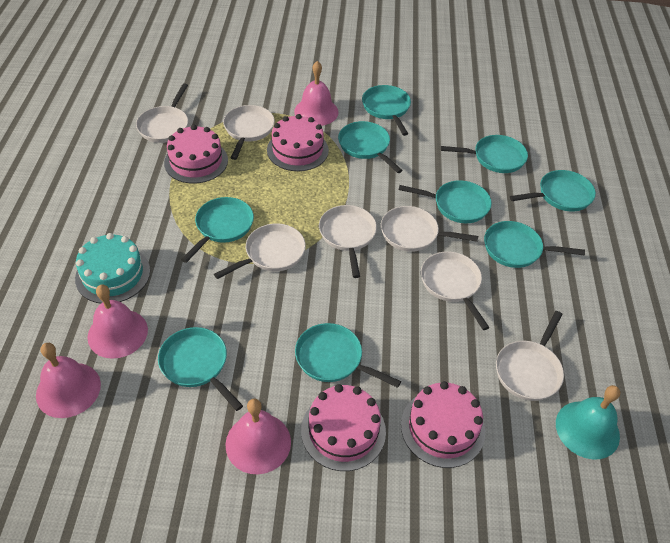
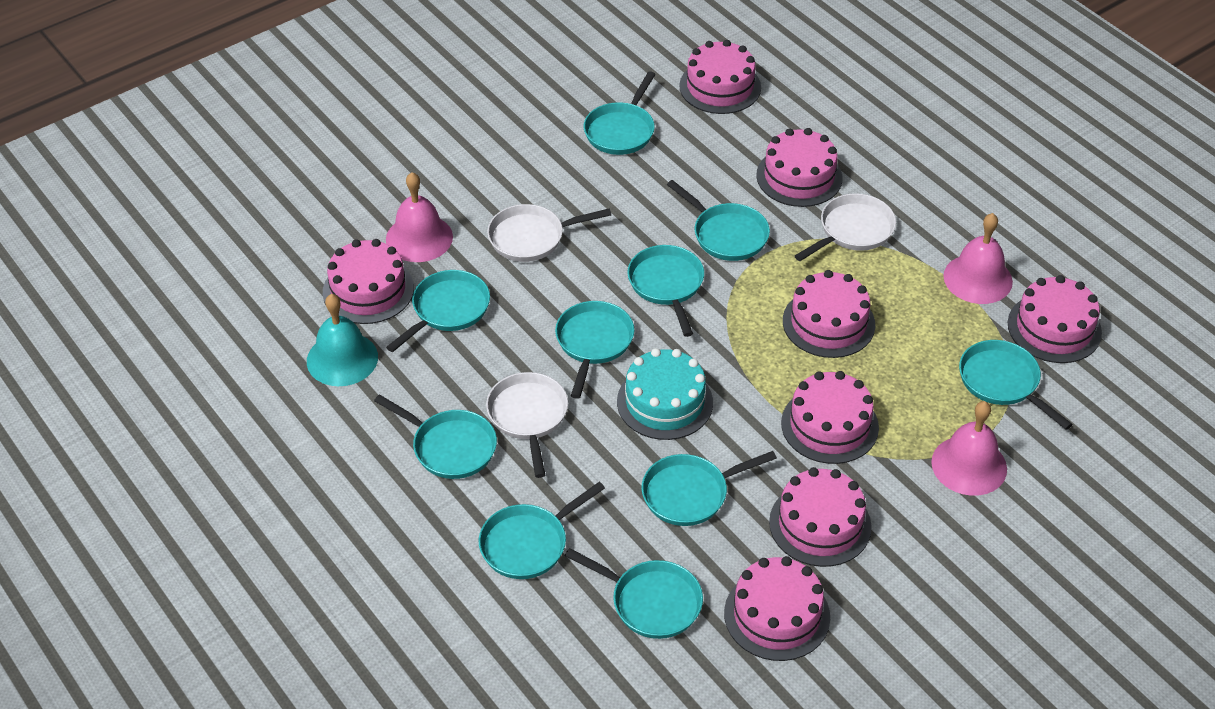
pink bell: 4 -> 3
pink cake: 4 -> 8
turquoise pan: 9 -> 10
white pan: 7 -> 3

